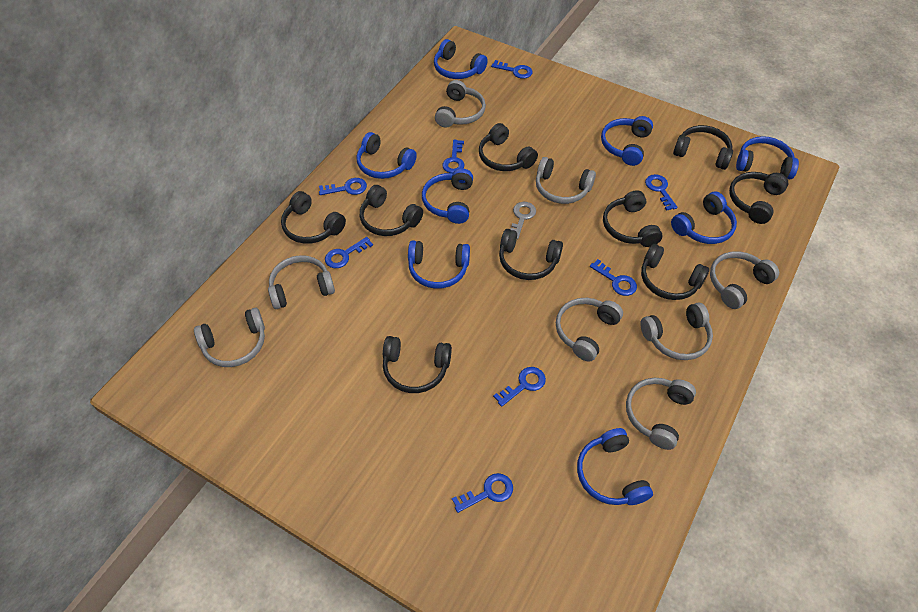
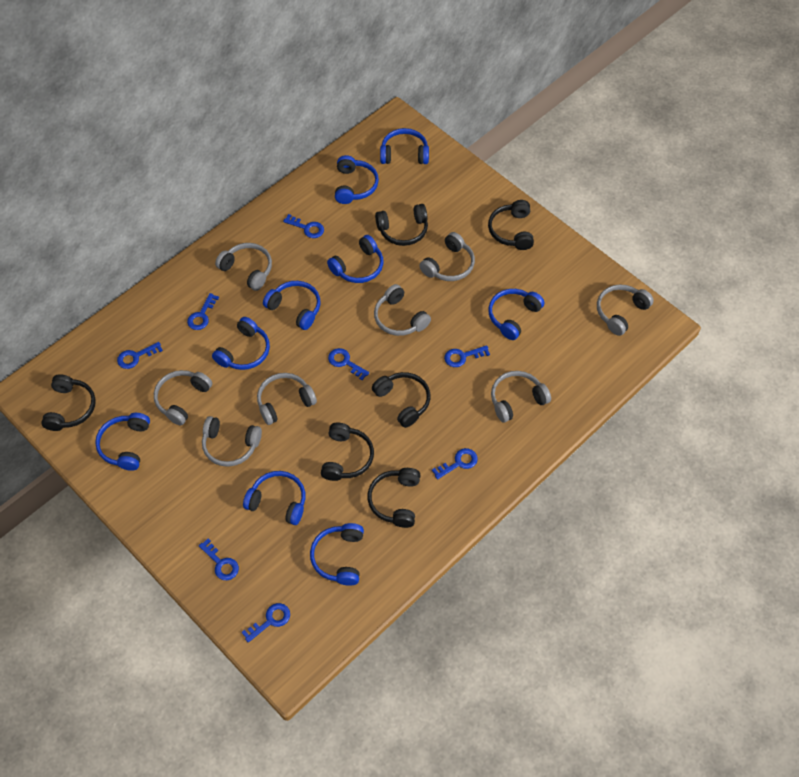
black headphones: 9 -> 6
blue headphones: 8 -> 9
grey key: 1 -> 0

